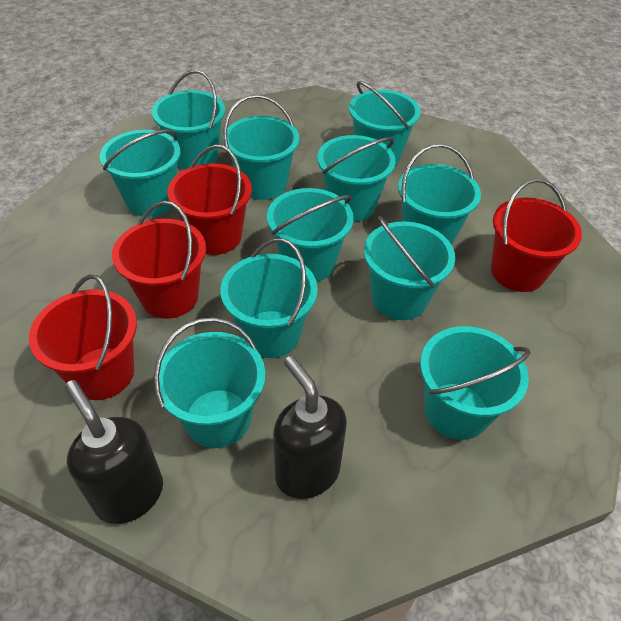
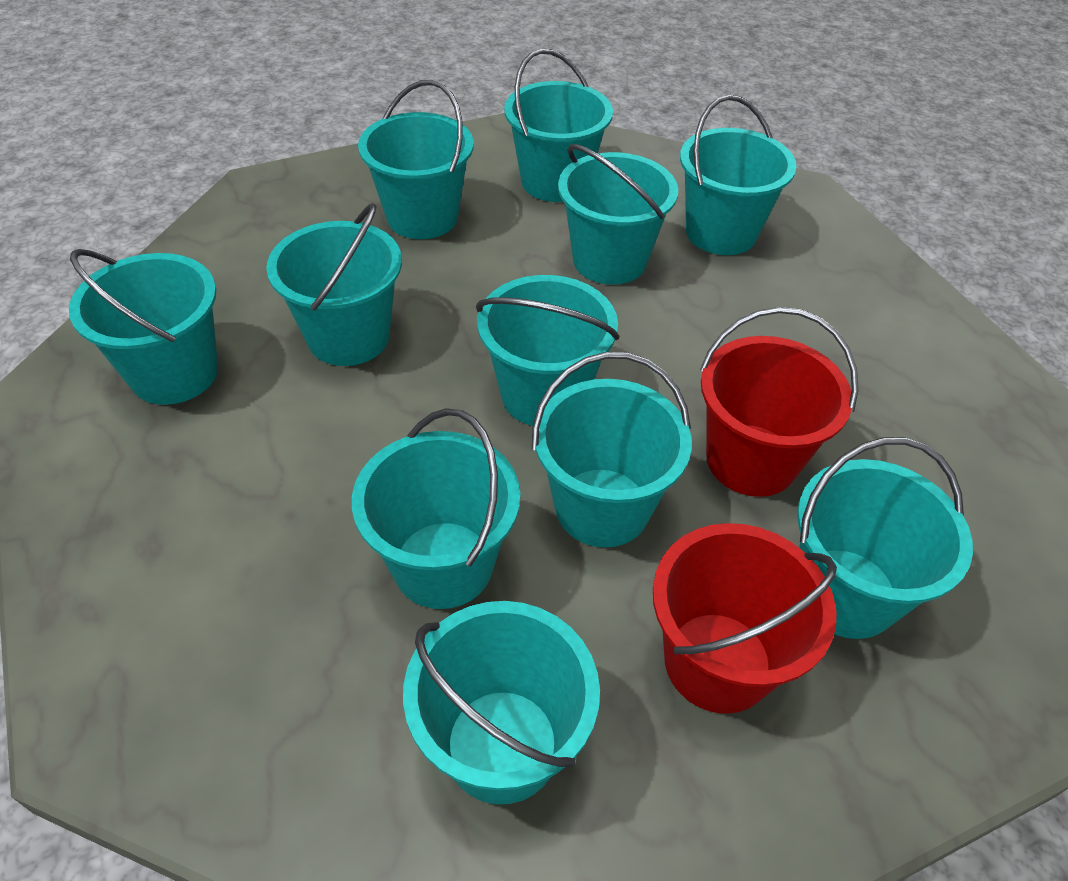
black soap dispenser: 2 -> 0
red bucket: 4 -> 2

